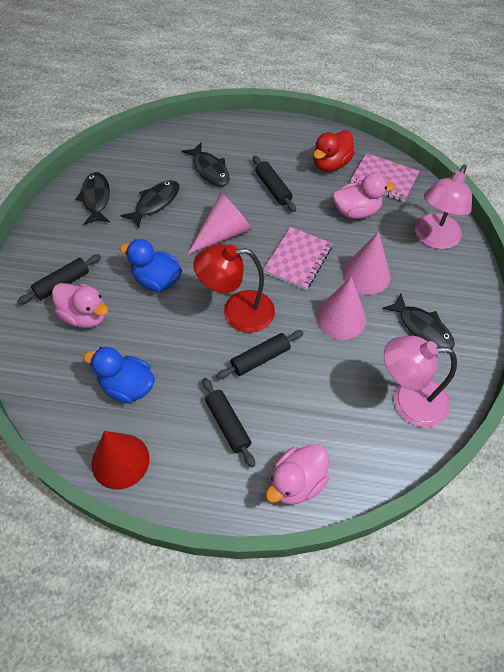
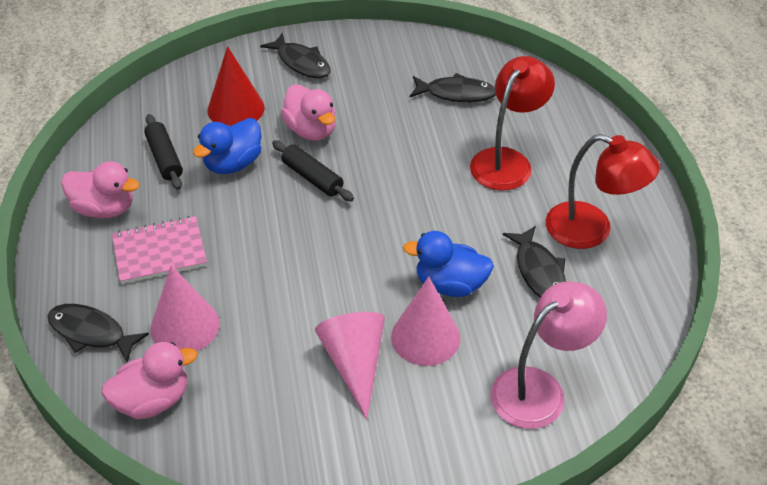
black rolling pin: 4 -> 2
pink lamp: 2 -> 1
pink notebook: 2 -> 1
red duck: 1 -> 0
red lamp: 1 -> 2

